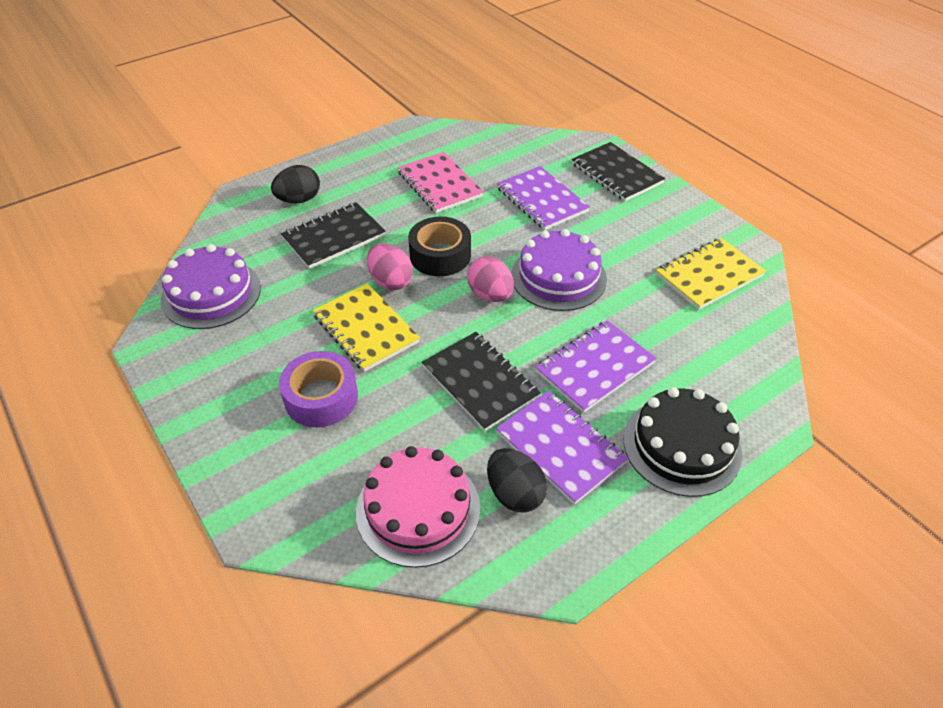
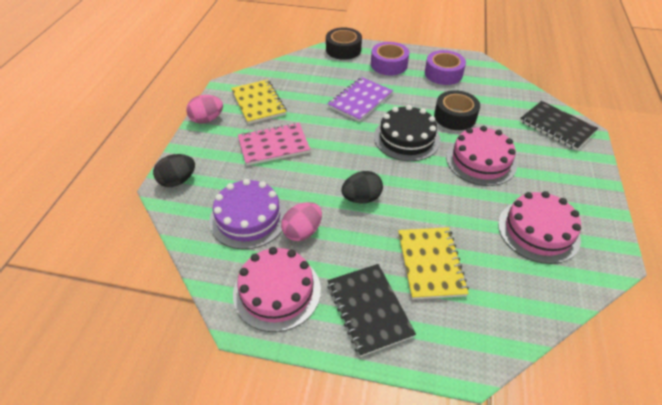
black notebook: 3 -> 2
black tape: 1 -> 2
pink cake: 1 -> 3
purple cake: 2 -> 1
purple notebook: 3 -> 1
purple tape: 1 -> 2

